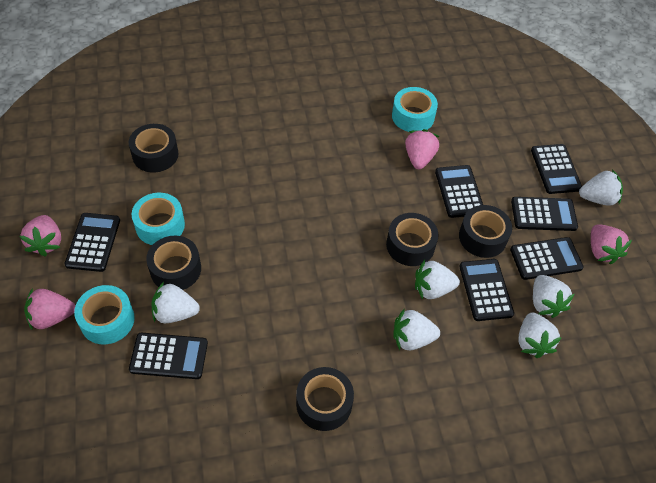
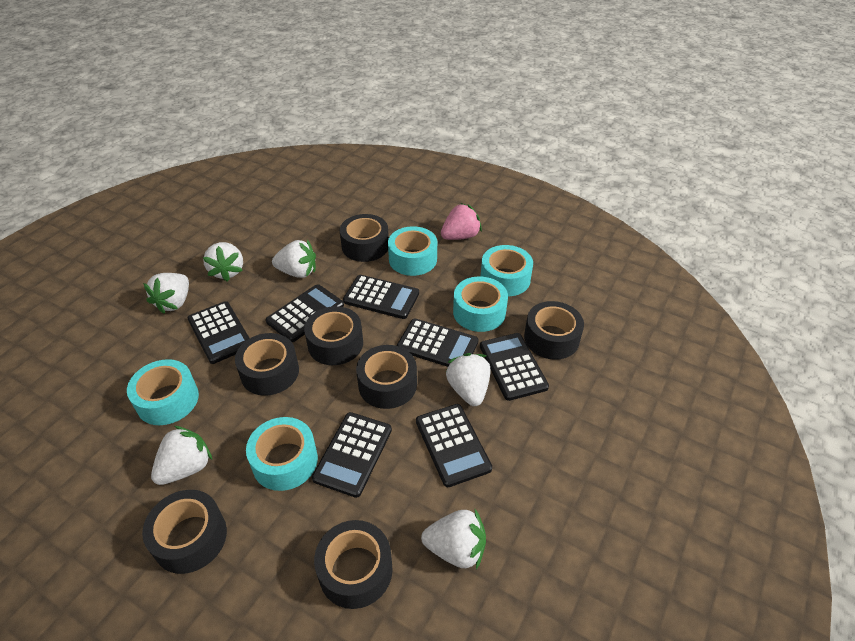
black tape: 5 -> 7
pink strawberry: 4 -> 1
turquoise tape: 3 -> 5

